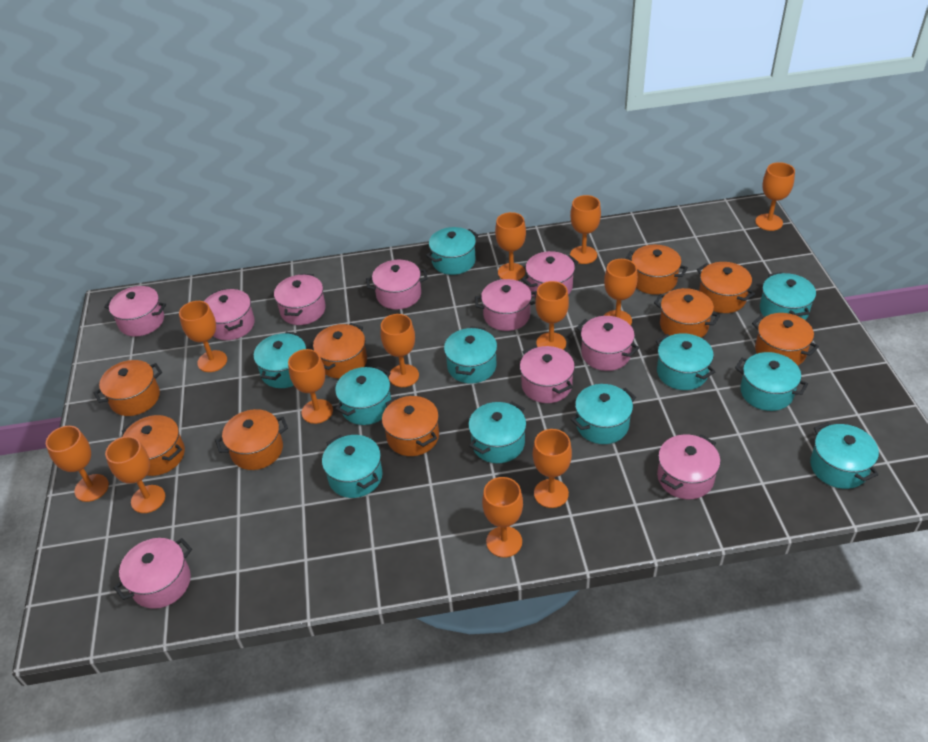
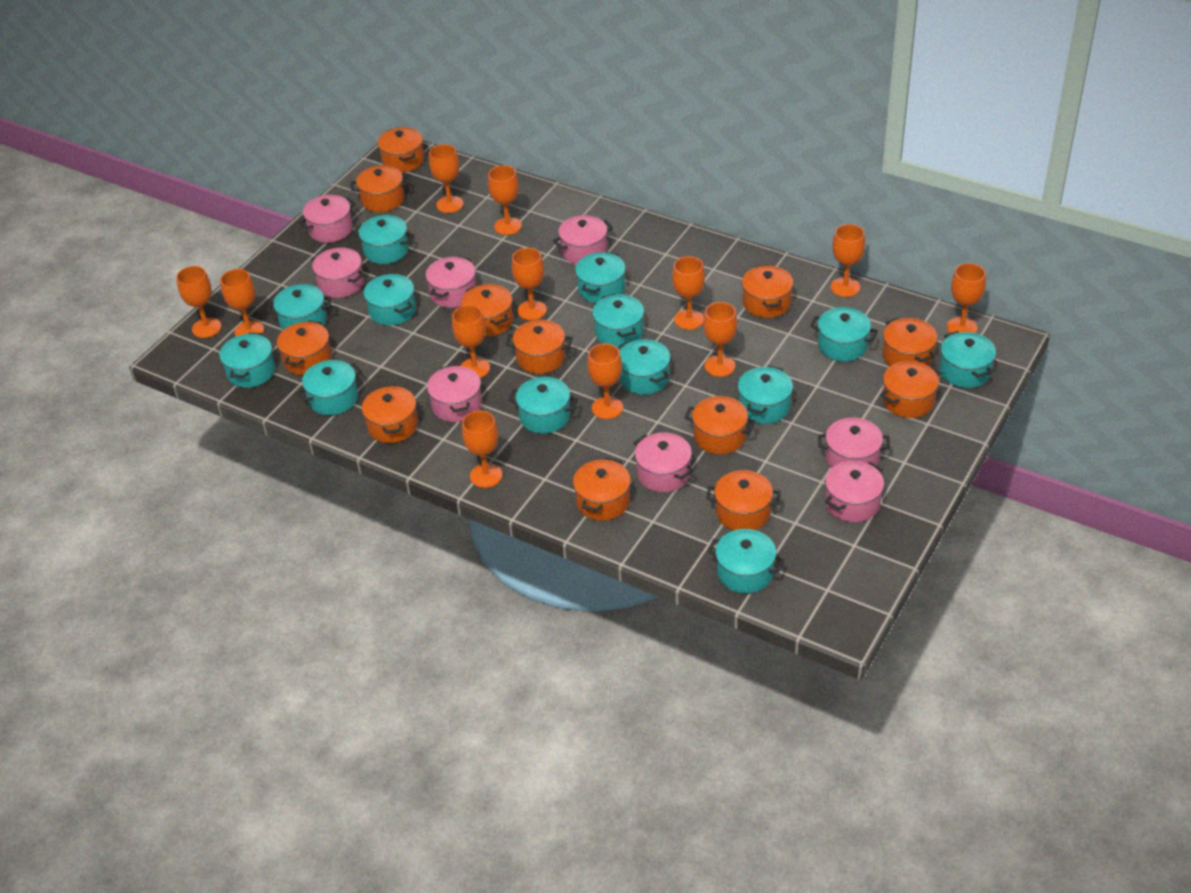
orange pot: 9 -> 12
pink pot: 10 -> 8
turquoise pot: 11 -> 13

